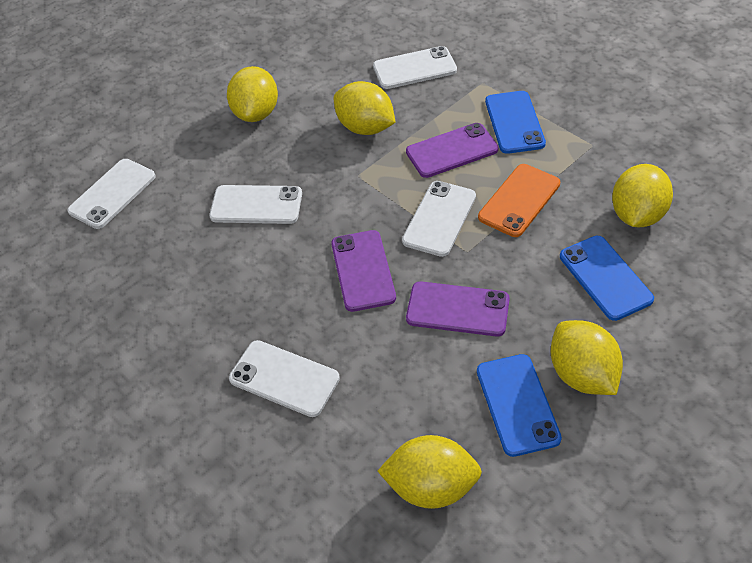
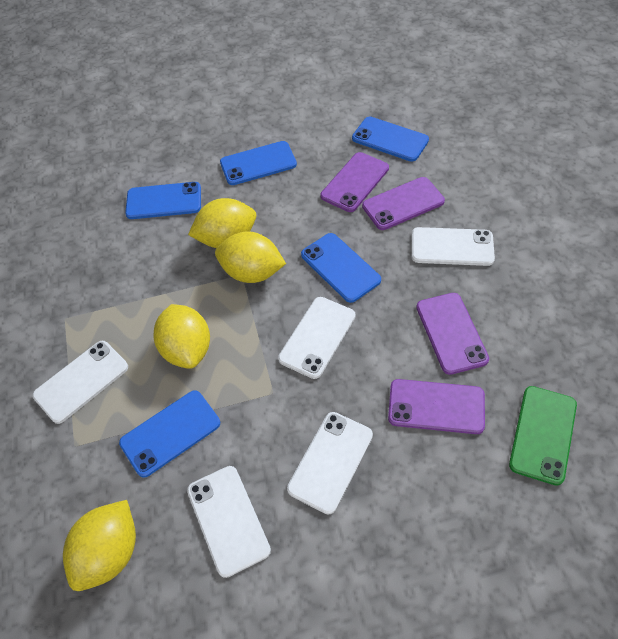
blue phone: 3 -> 5
green phone: 0 -> 1
orange phone: 1 -> 0
purple phone: 3 -> 4
yellow lemon: 5 -> 4

